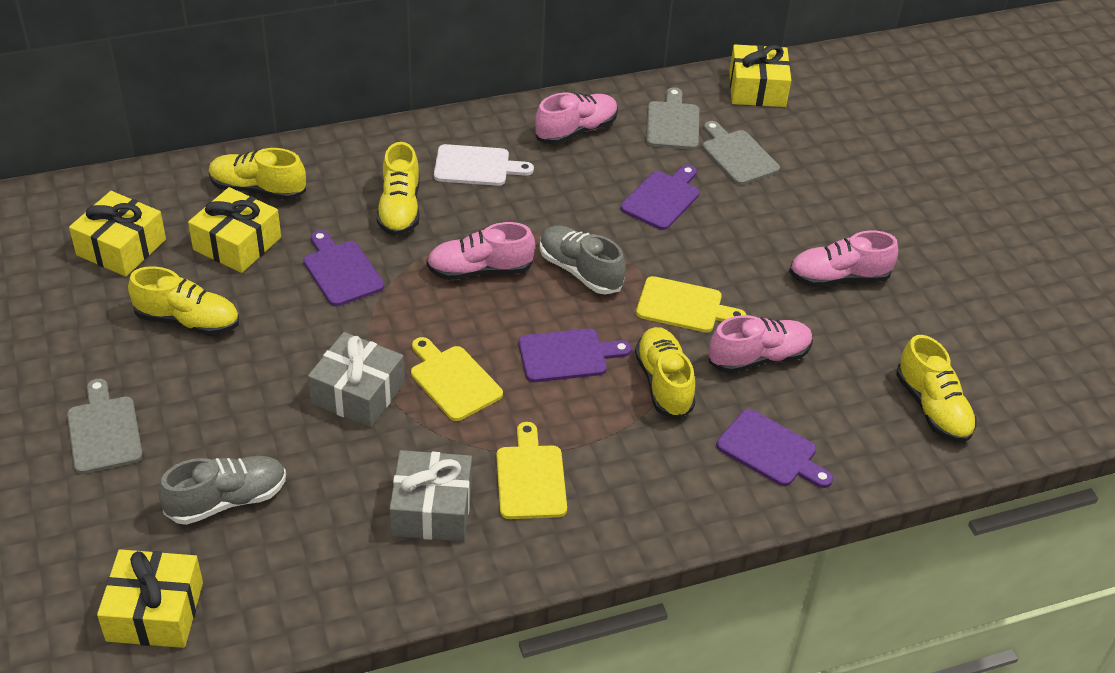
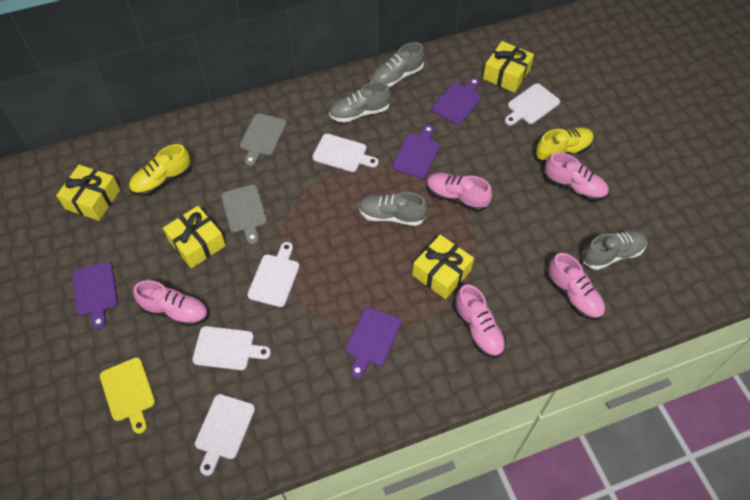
grey cutting board: 3 -> 2
grey gift: 2 -> 0
grey shoe: 2 -> 4
pink shoe: 4 -> 5
white cutting board: 1 -> 5
yellow cutting board: 3 -> 1
yellow shoe: 5 -> 2

